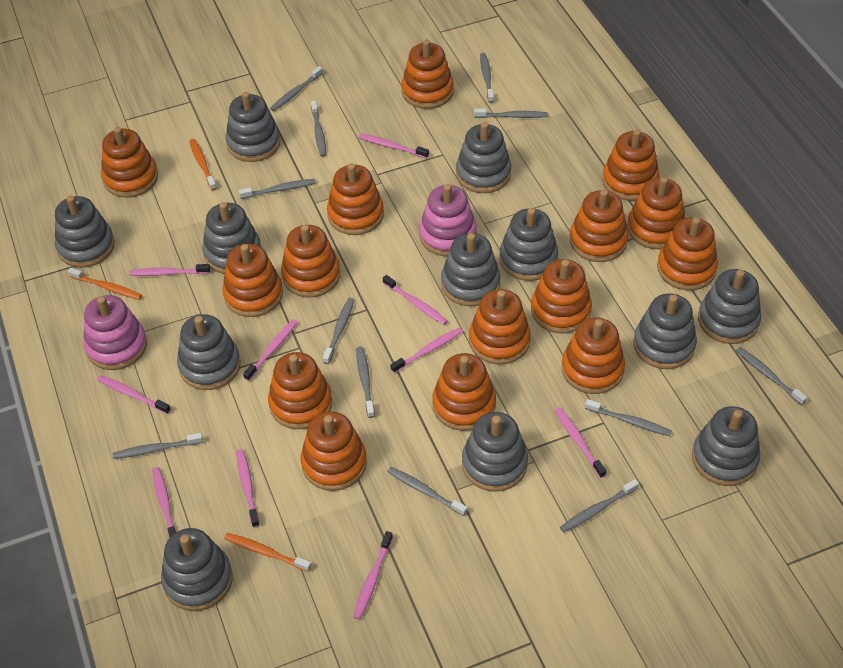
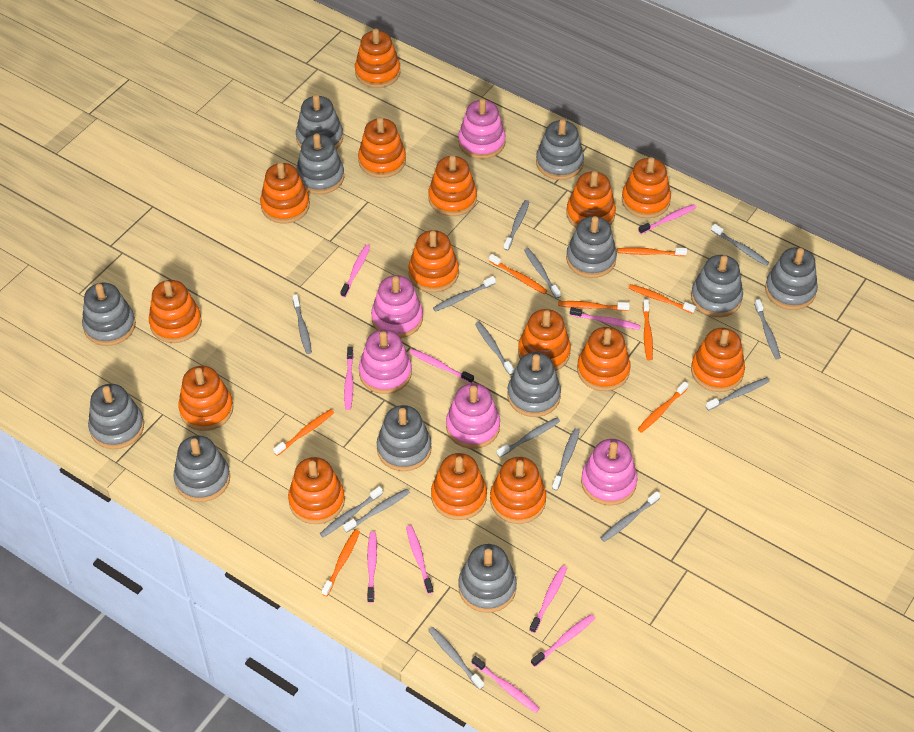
grey toothbrush: 12 -> 14
orange toothbrush: 3 -> 8
pink stacking toy: 2 -> 5

